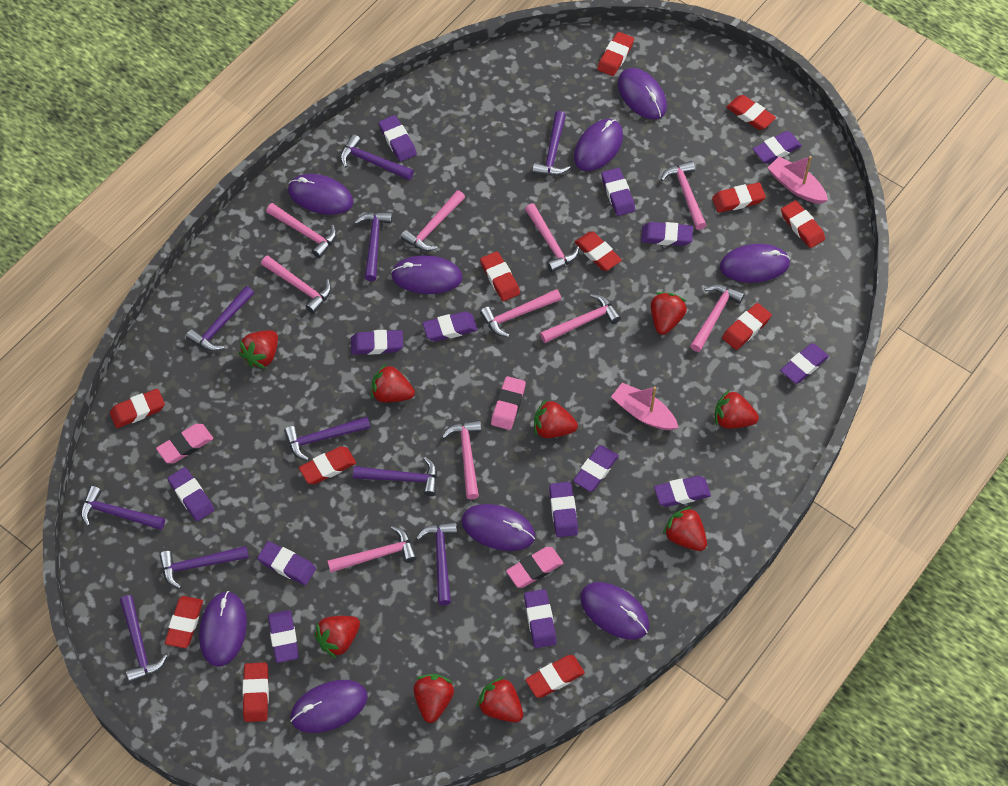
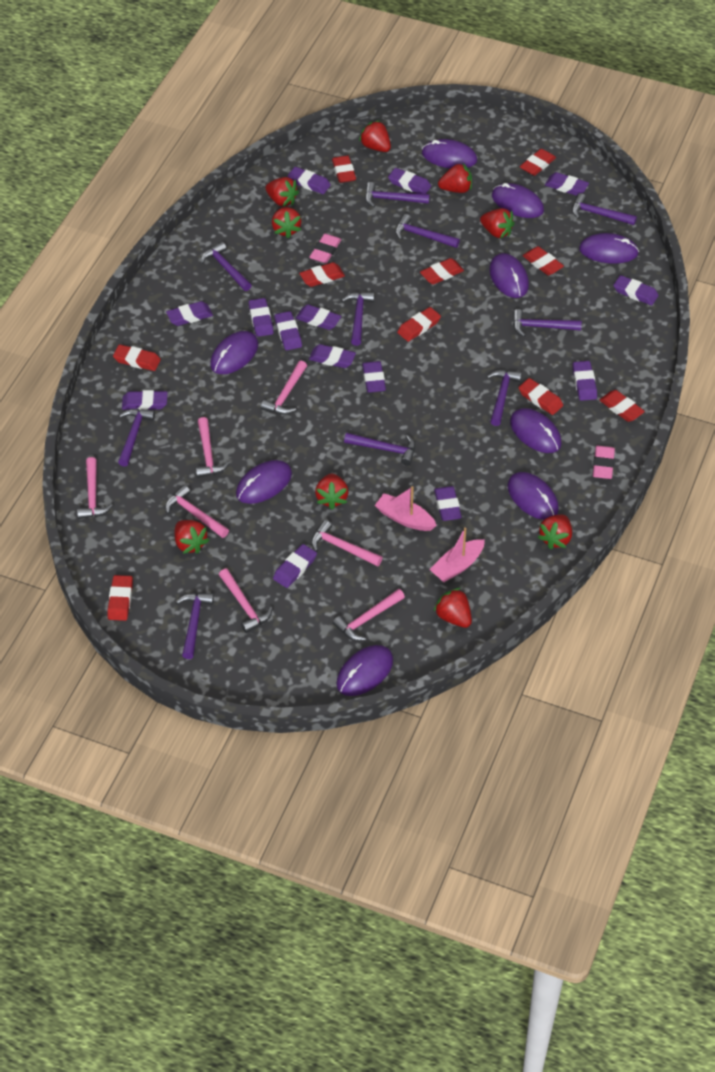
pink eraser: 3 -> 2
pink hammer: 10 -> 7
red eraser: 12 -> 10

